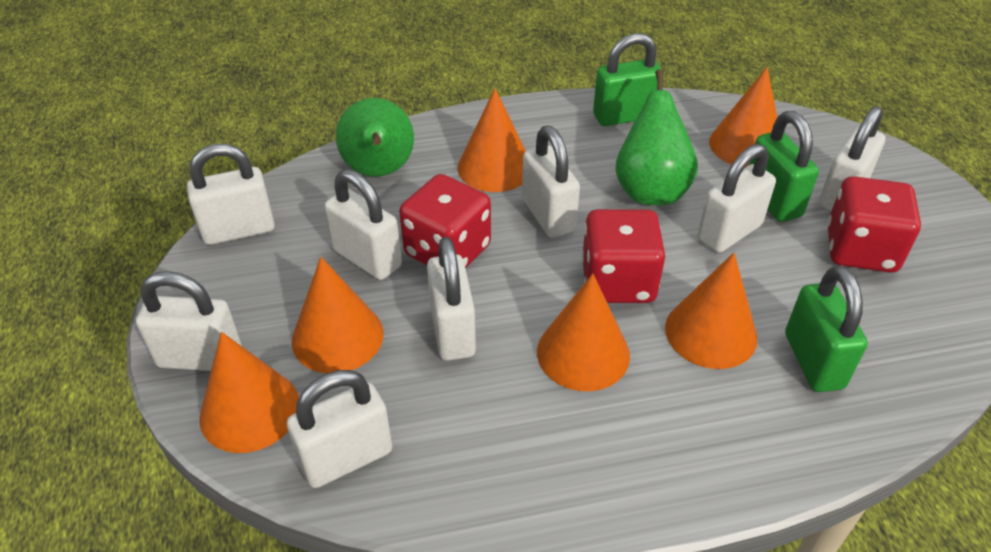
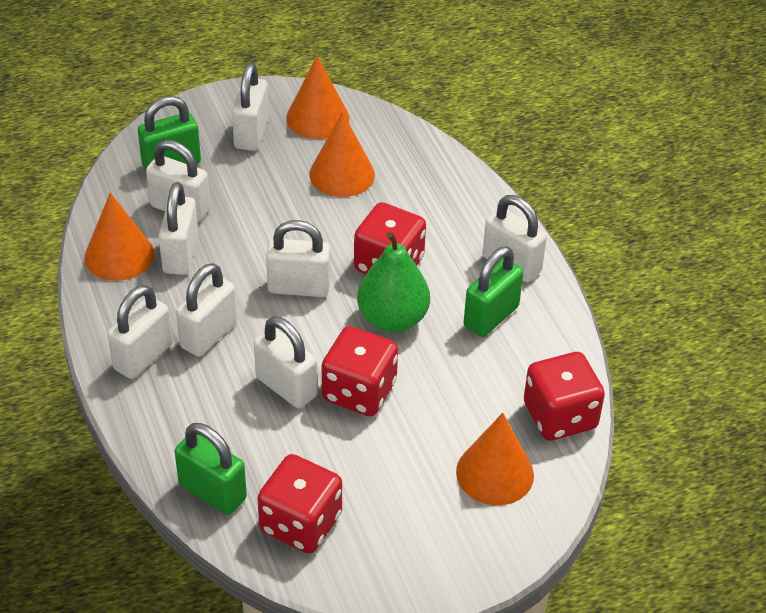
green pear: 2 -> 1
orange cone: 6 -> 4
red dice: 3 -> 4

